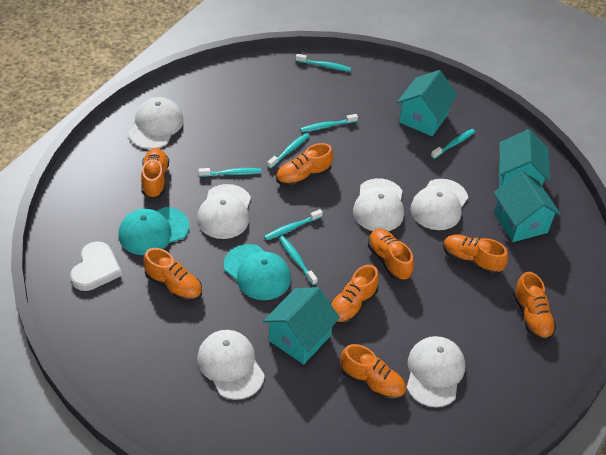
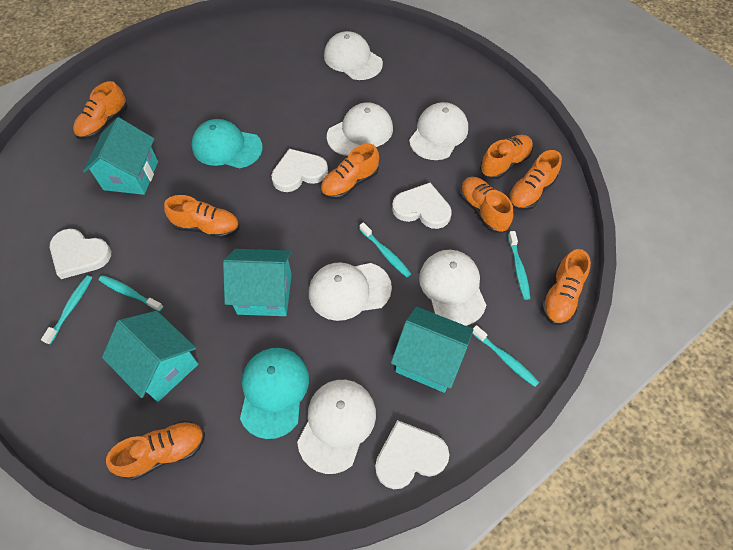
turquoise toothbrush: 7 -> 5
white heart: 1 -> 4

